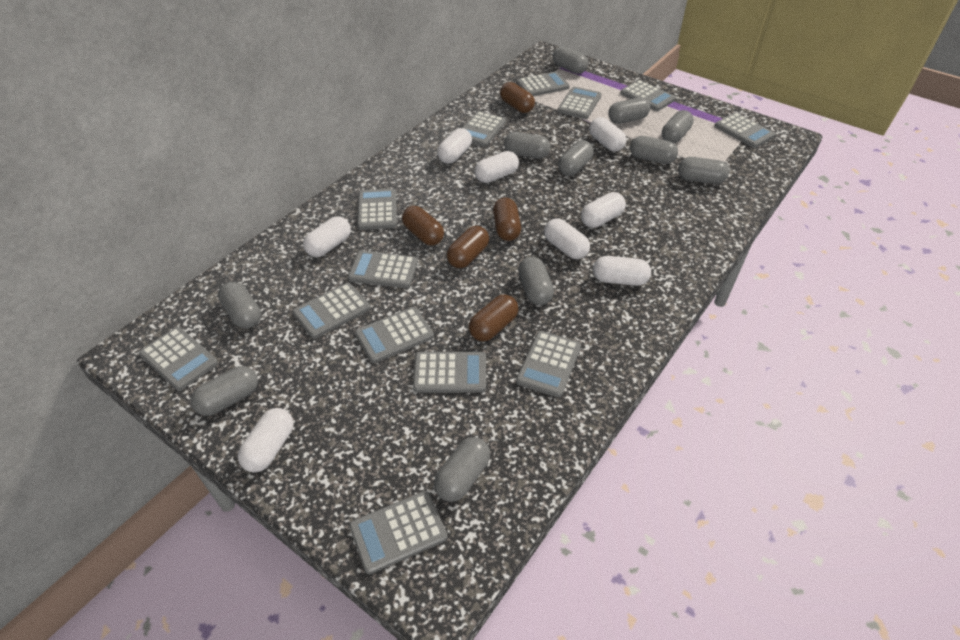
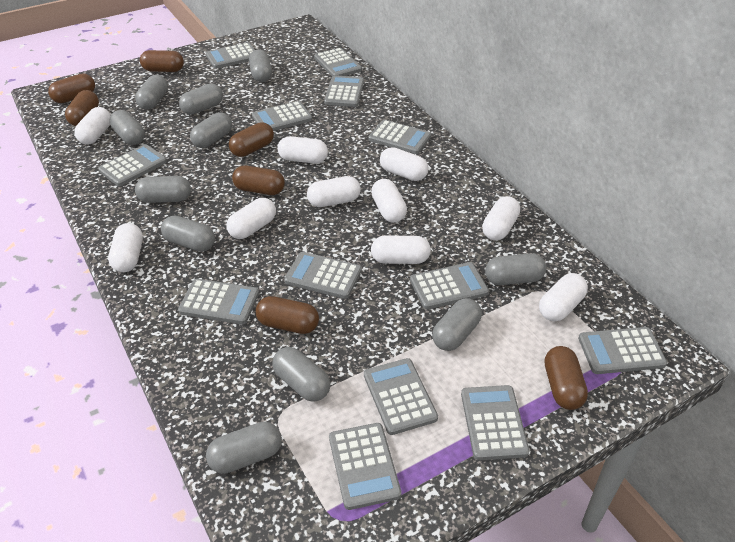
brown capsule: 5 -> 7
white capsule: 8 -> 10

